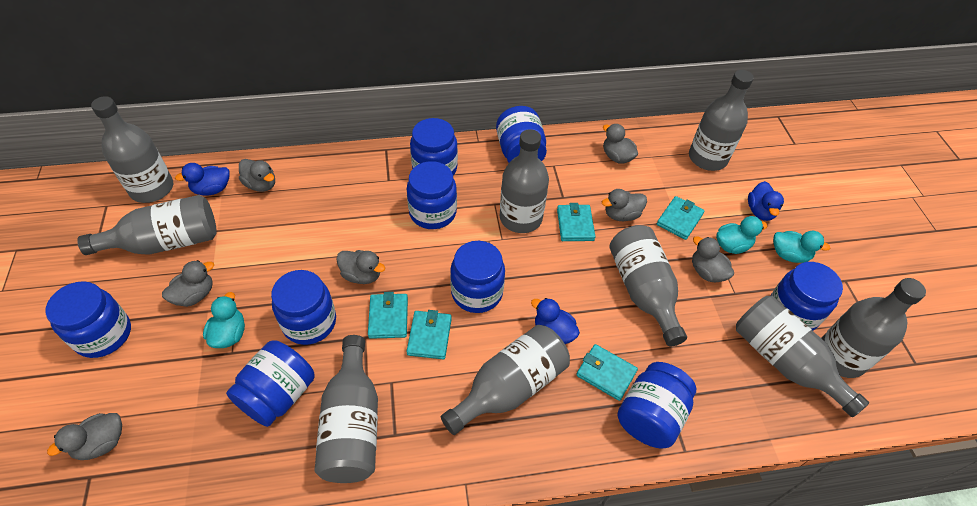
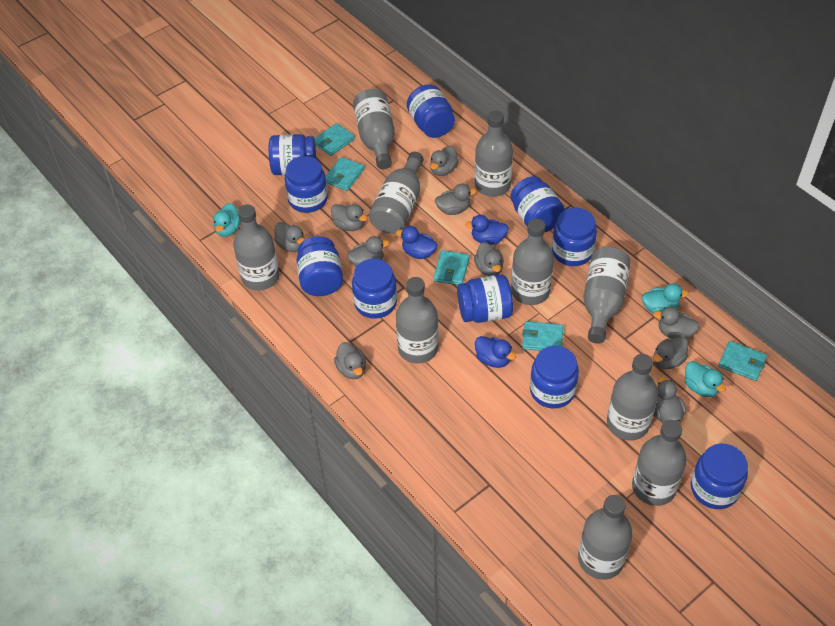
blue jar: 9 -> 10
grey bottle: 9 -> 10
grey duck: 7 -> 10

